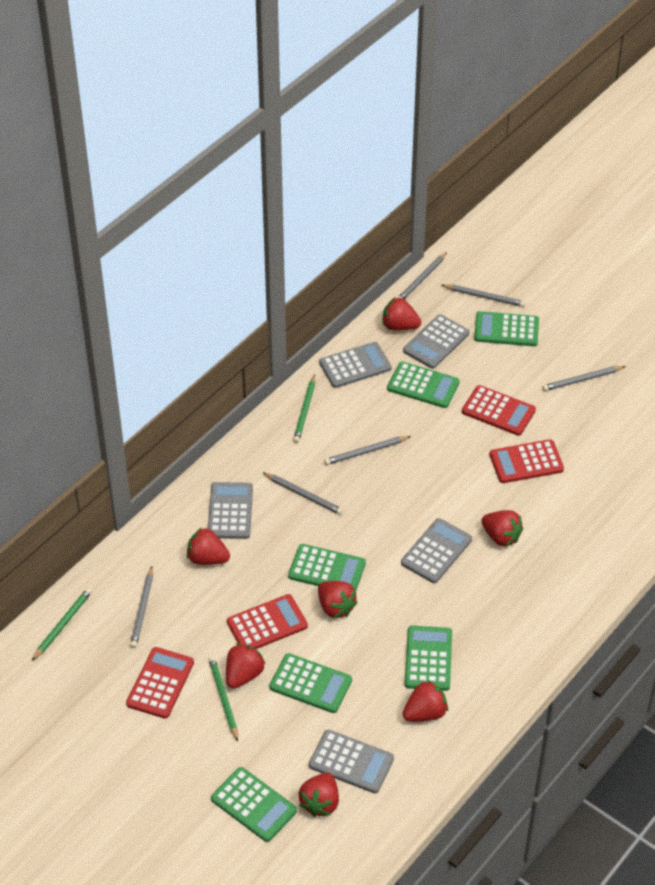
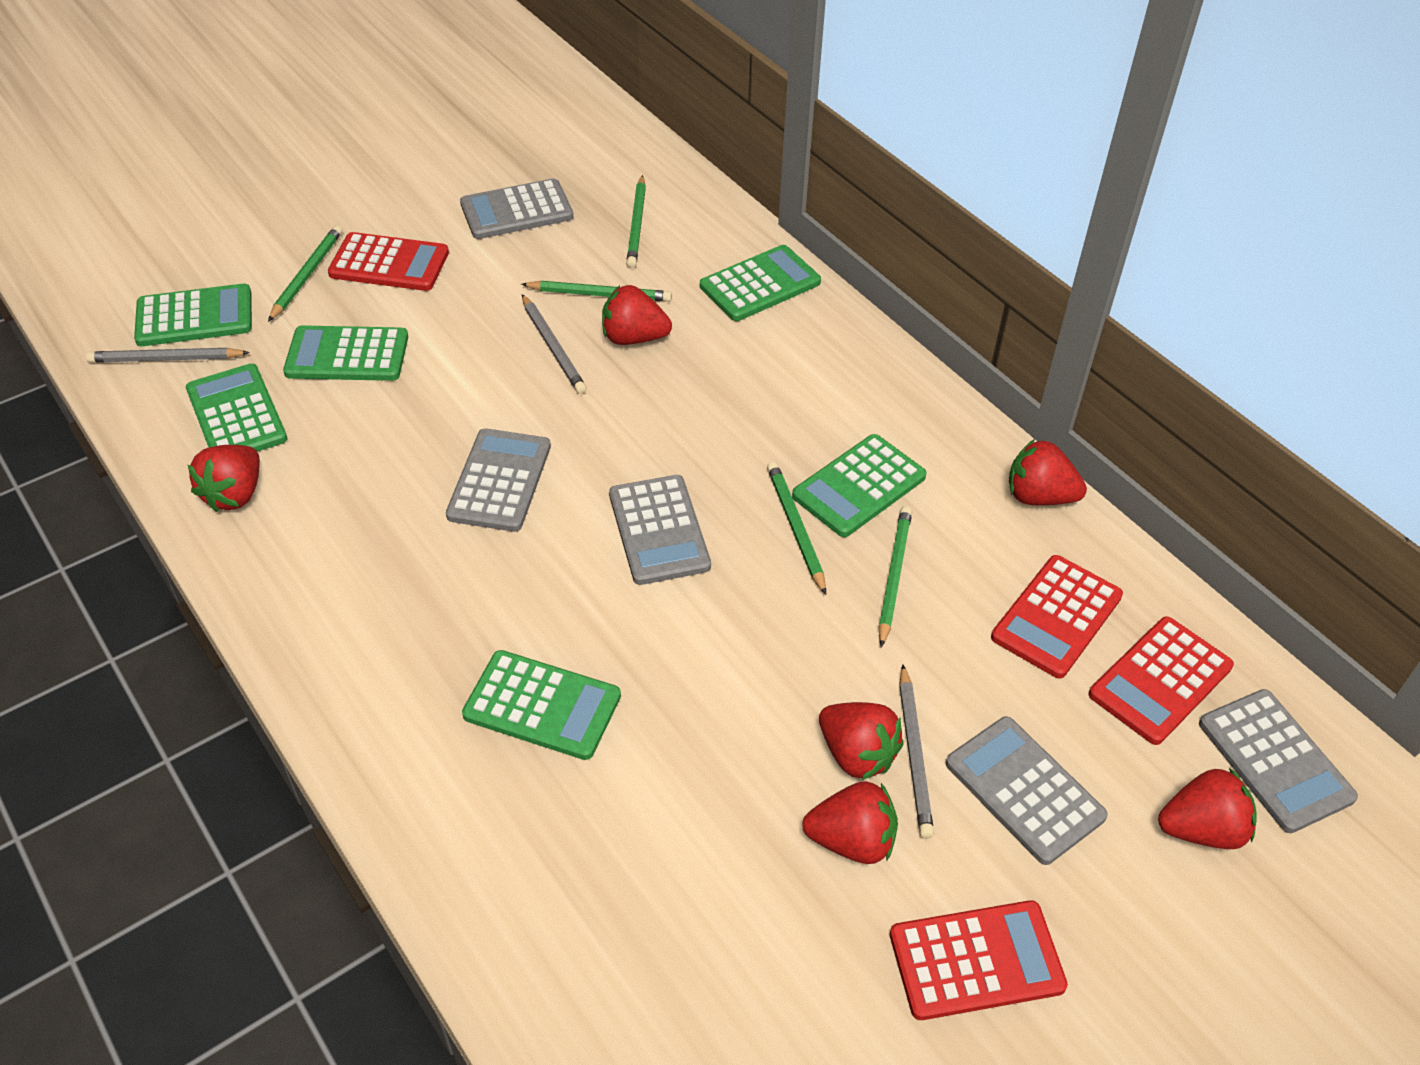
green pencil: 3 -> 5
grey pencil: 6 -> 3
red strawberry: 7 -> 6

